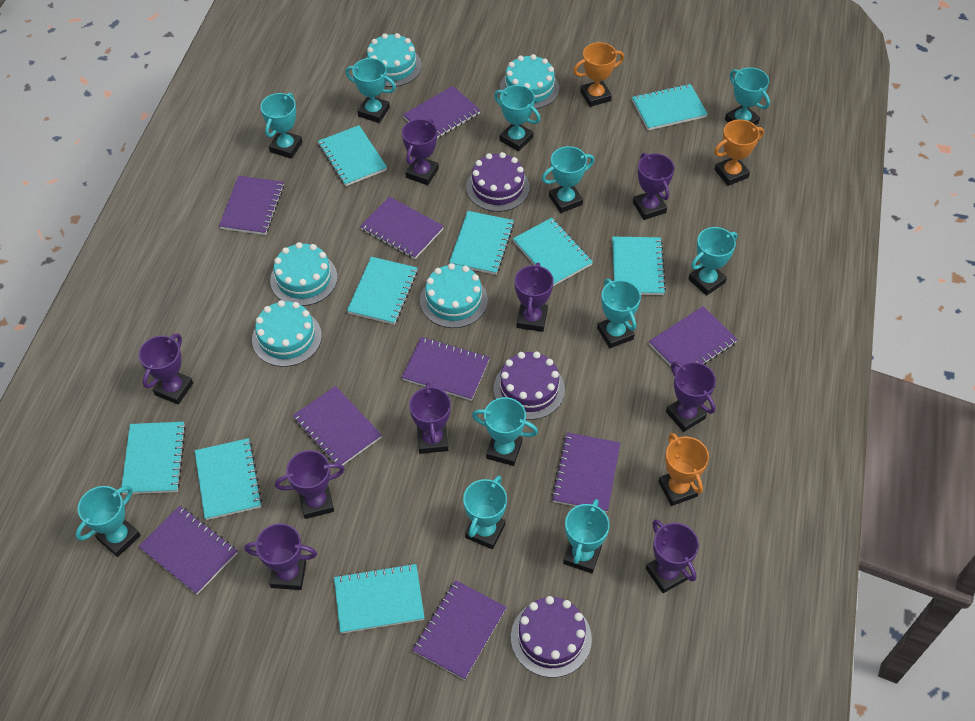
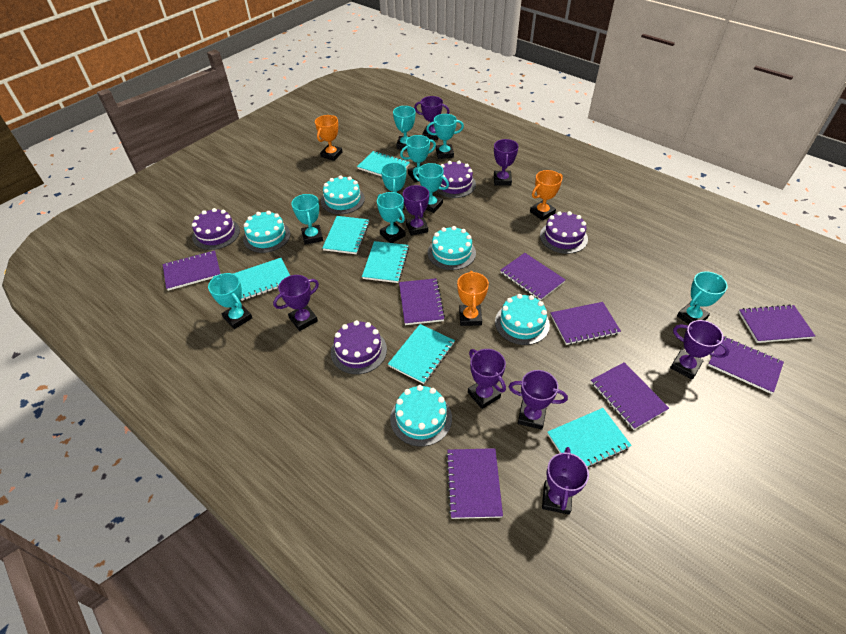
purple cake: 3 -> 4
purple notebook: 9 -> 8
purple trophy: 9 -> 8
turquoise notebook: 9 -> 6
turquoise trophy: 11 -> 9

